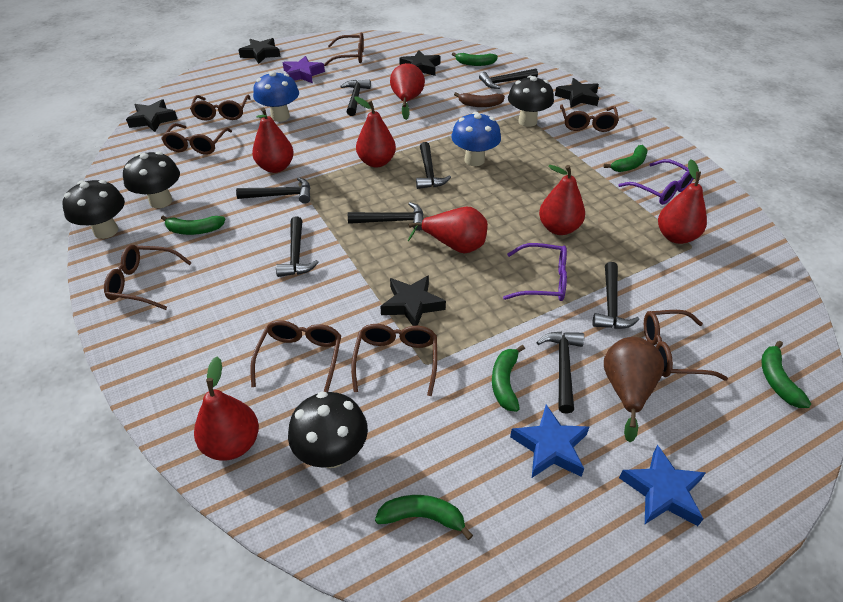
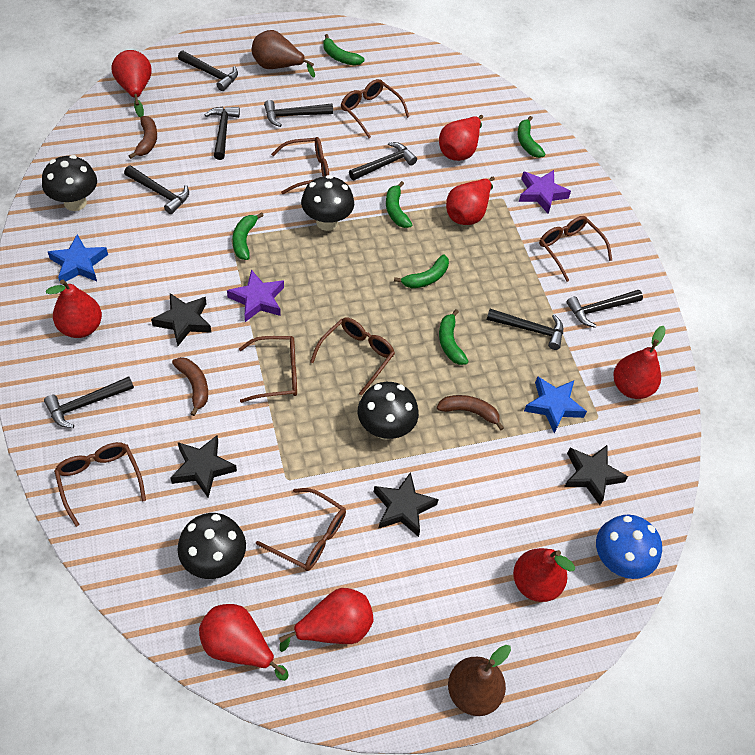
black star: 5 -> 4
blue mushroom: 2 -> 1
brown banana: 1 -> 3
brown glasses: 8 -> 7
brown pear: 1 -> 2
purple glasses: 2 -> 0
purple star: 1 -> 2
red pear: 7 -> 8

